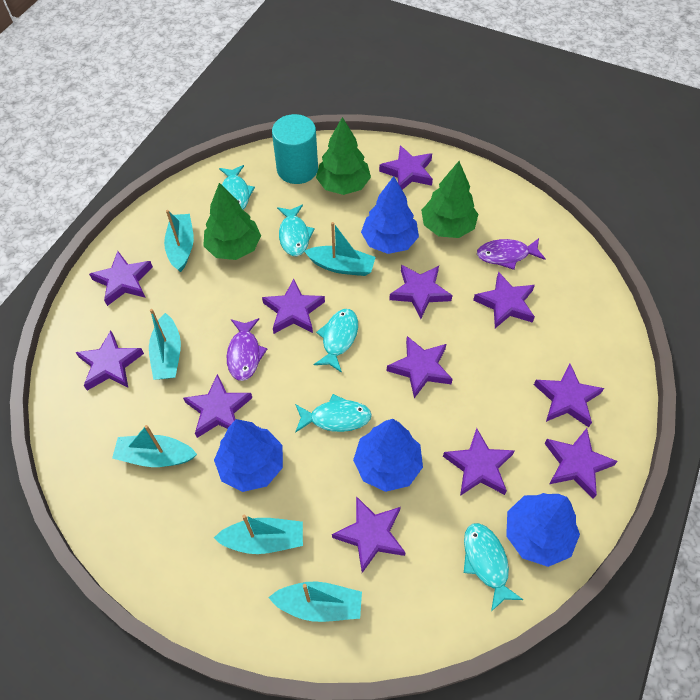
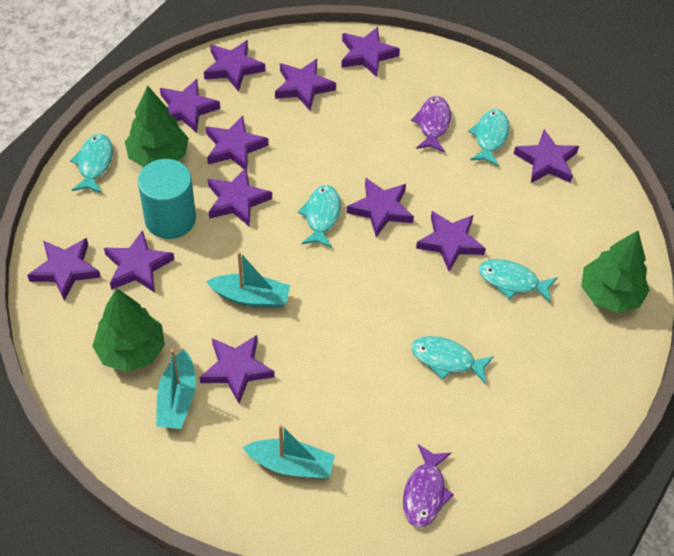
blue tree: 4 -> 0
turquoise boat: 6 -> 3

